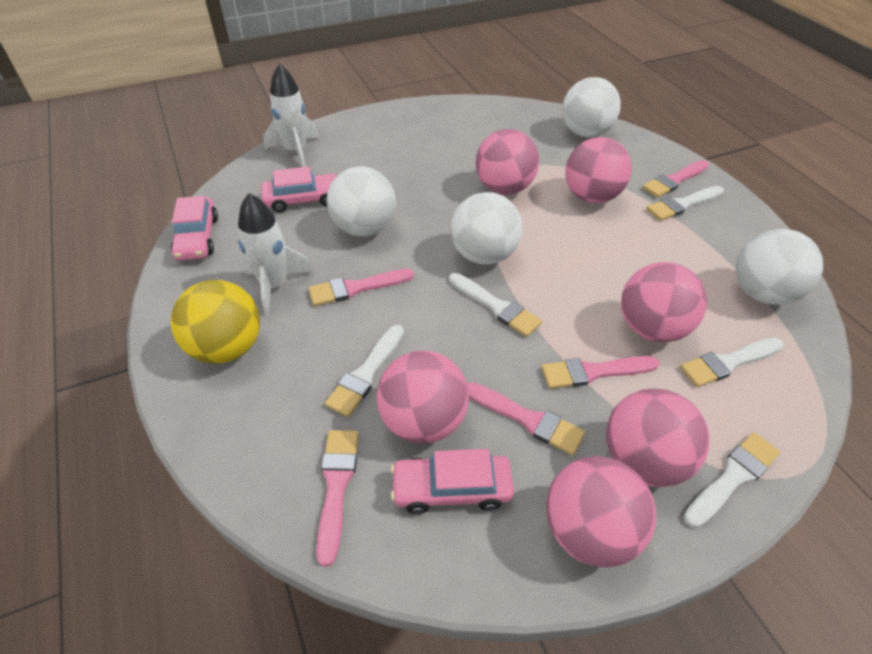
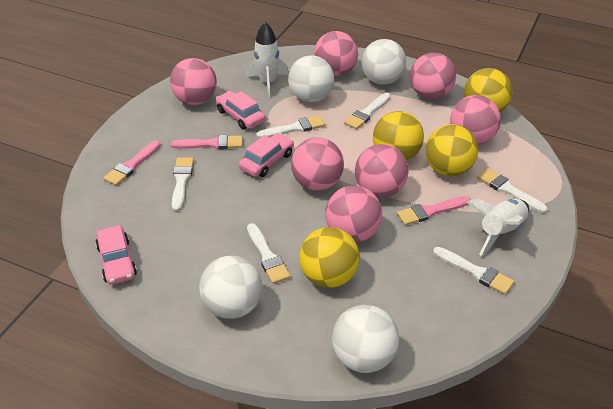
pink ball: 6 -> 7
pink brush: 5 -> 3
white brush: 5 -> 6
yellow ball: 1 -> 4

